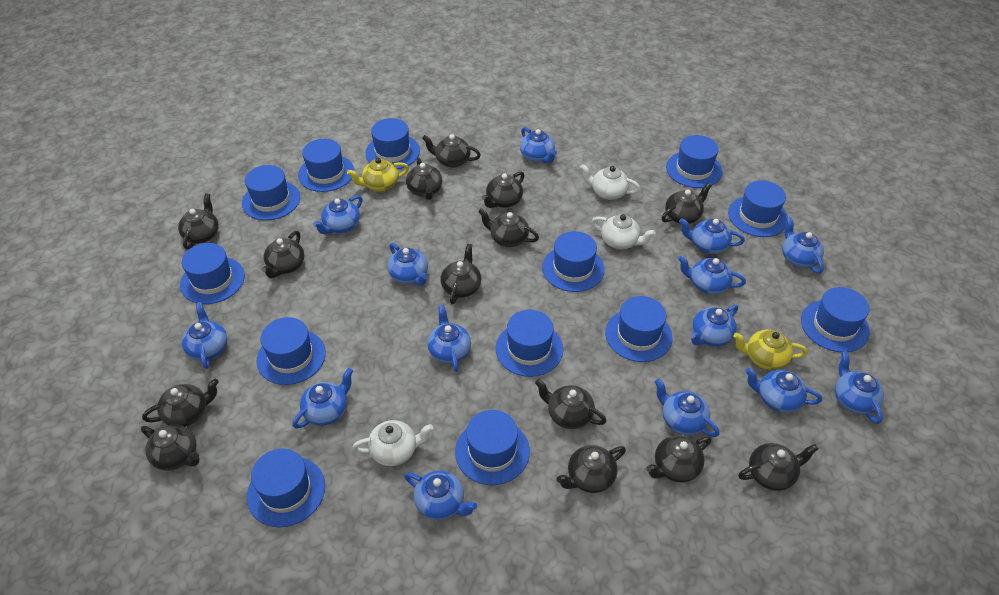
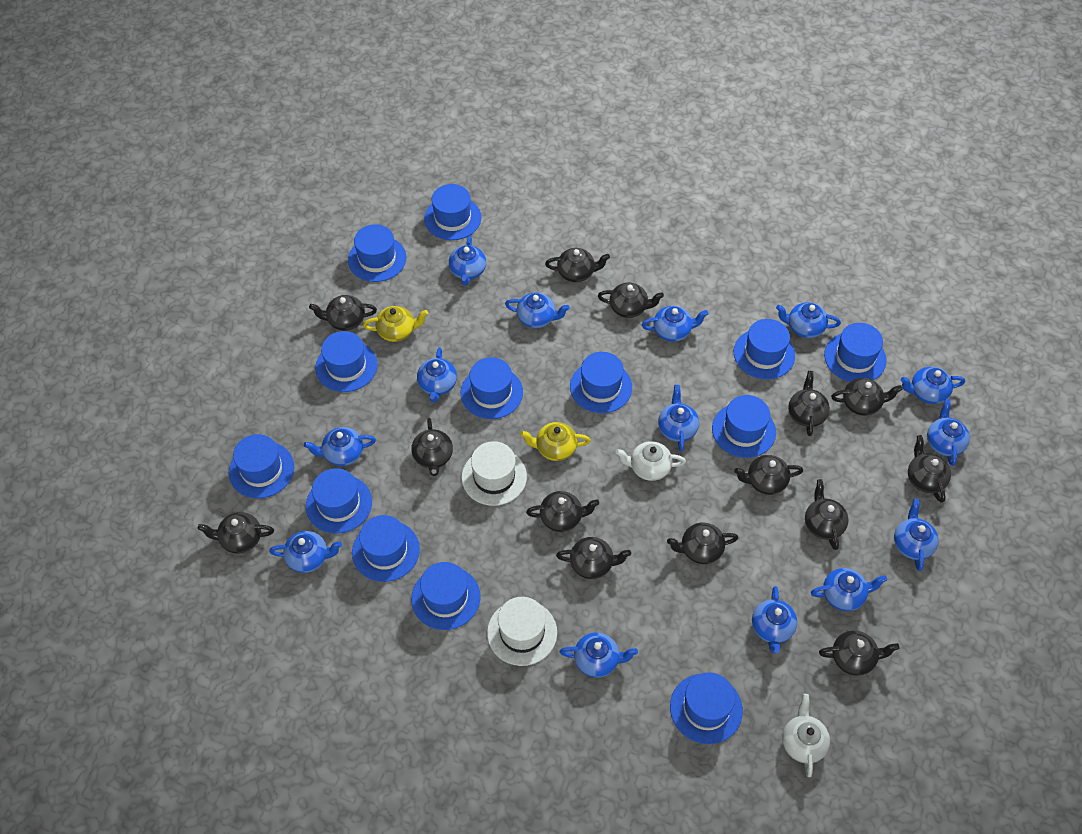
white hat: 0 -> 2
white teapot: 3 -> 2

